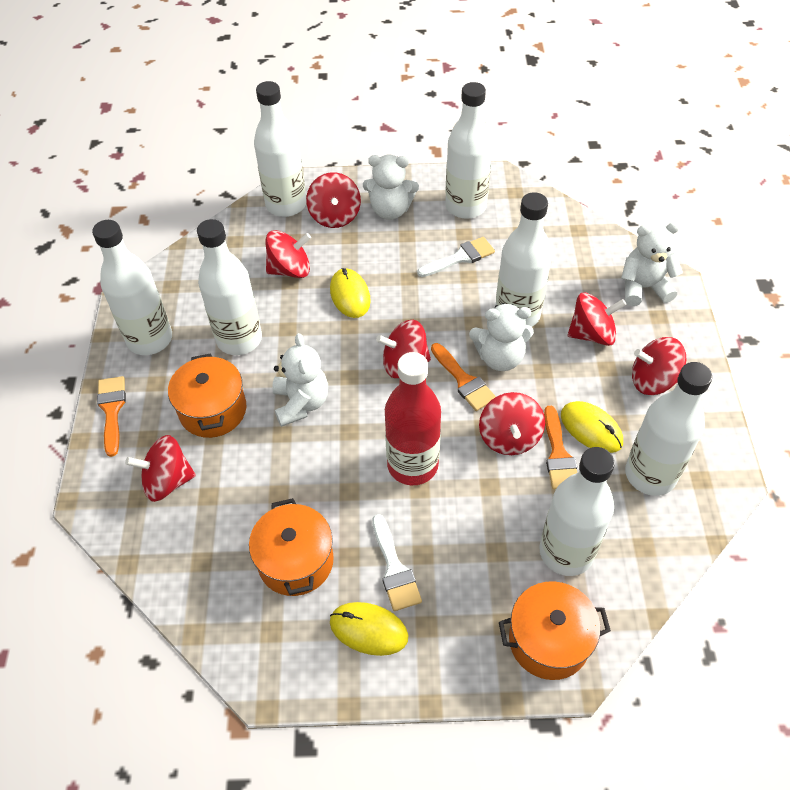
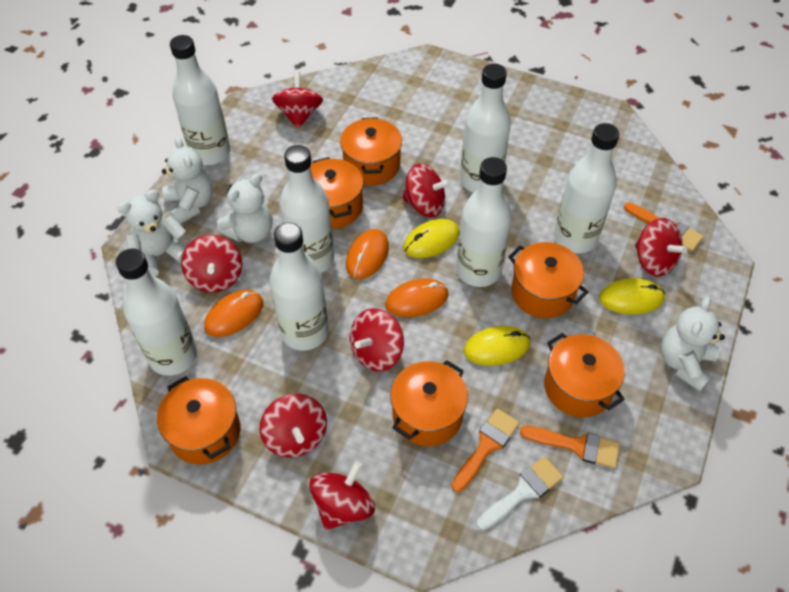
orange mouse: 0 -> 3
orange pot: 3 -> 6
red bottle: 1 -> 0
white brush: 2 -> 1

